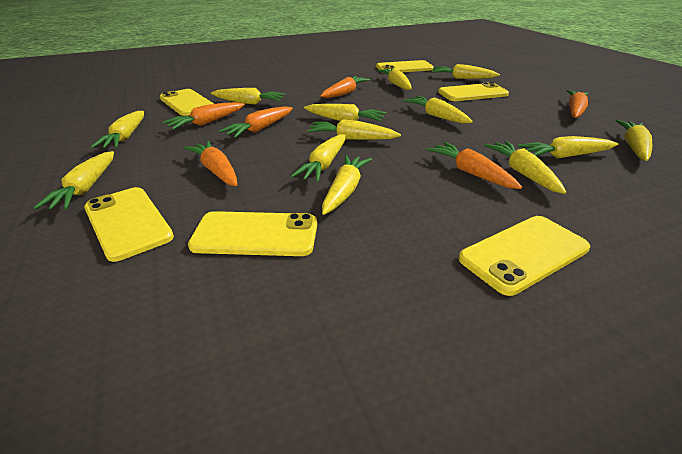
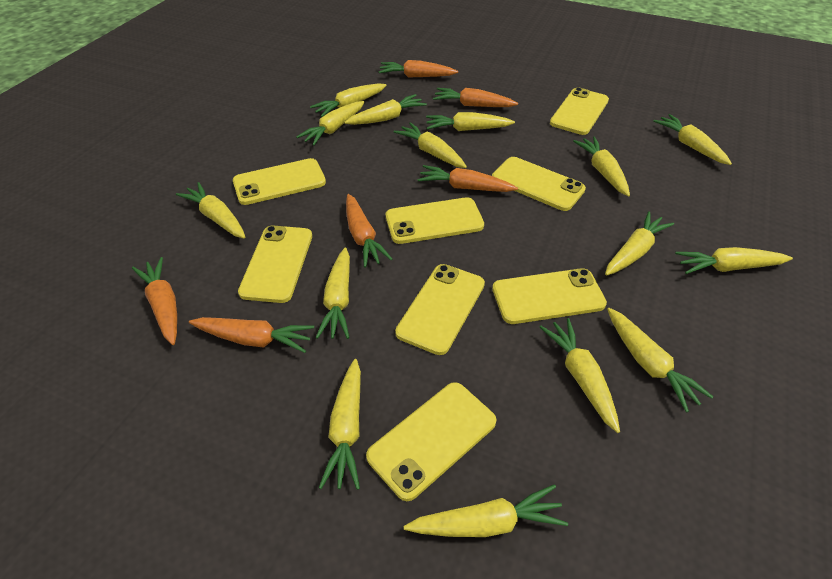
yellow carrot: 13 -> 15
yellow phone: 6 -> 8

